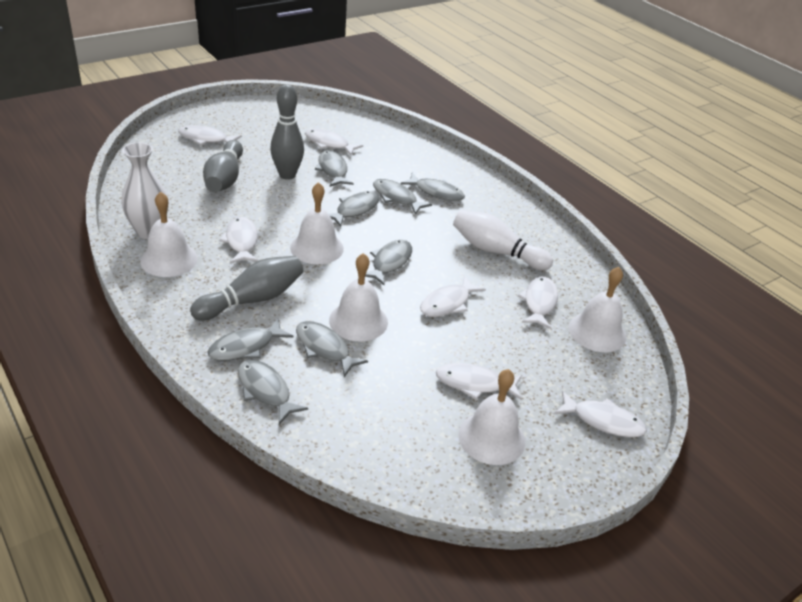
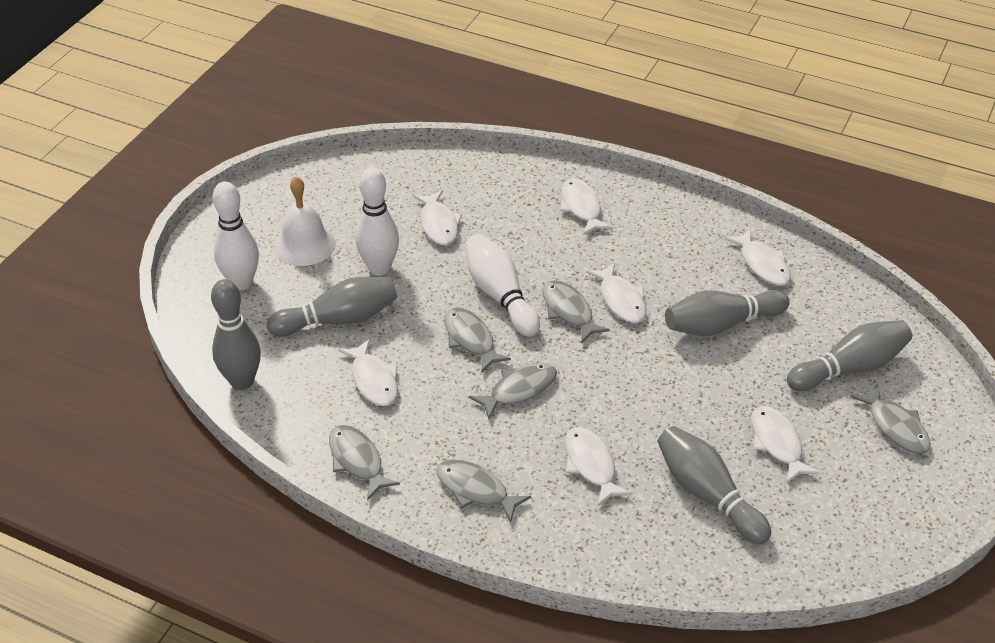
grey bowling pin: 3 -> 5
grey fish: 8 -> 6
white bell: 5 -> 1
white bowling pin: 1 -> 3
white vase: 1 -> 0

